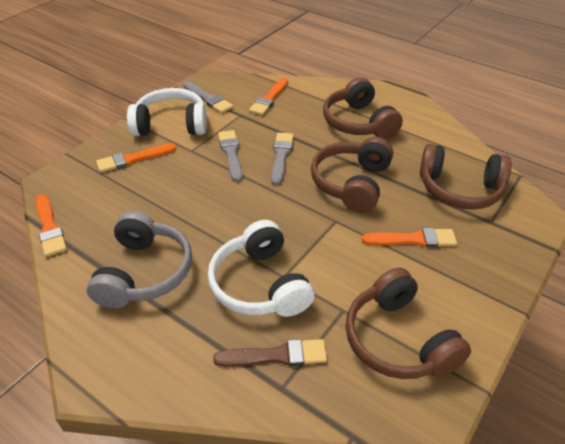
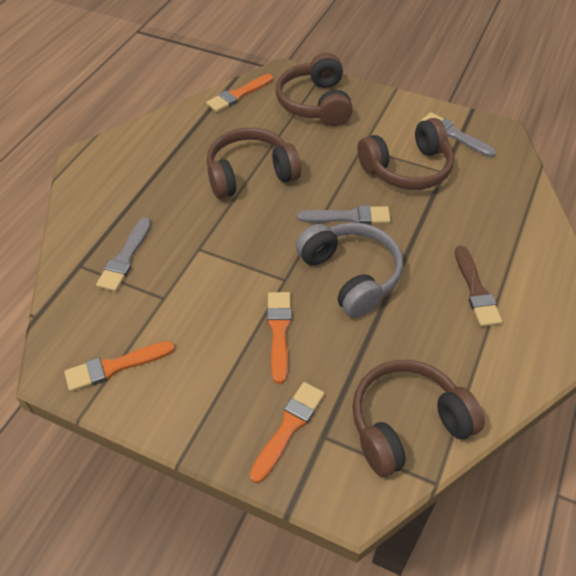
white headphones: 2 -> 0

